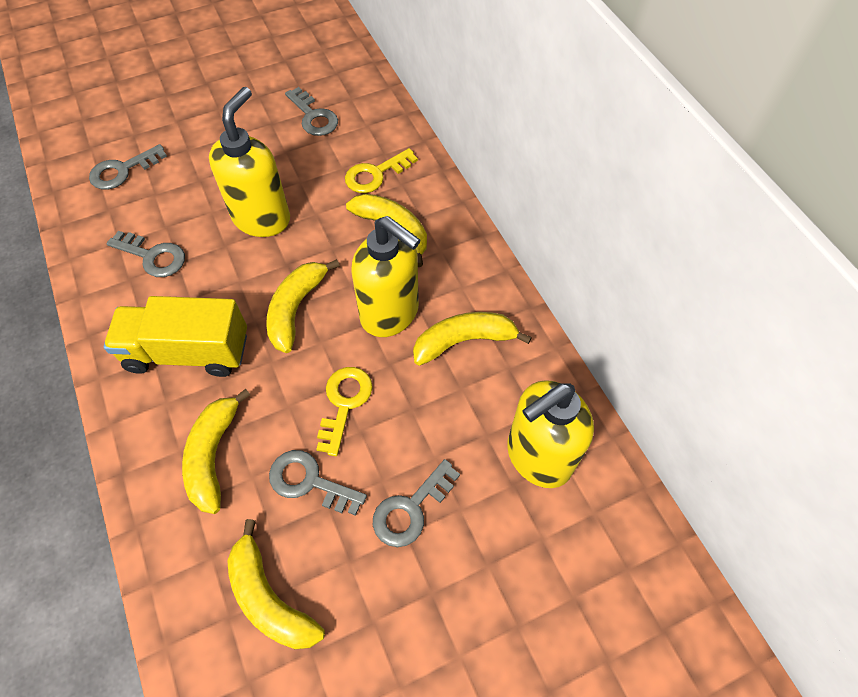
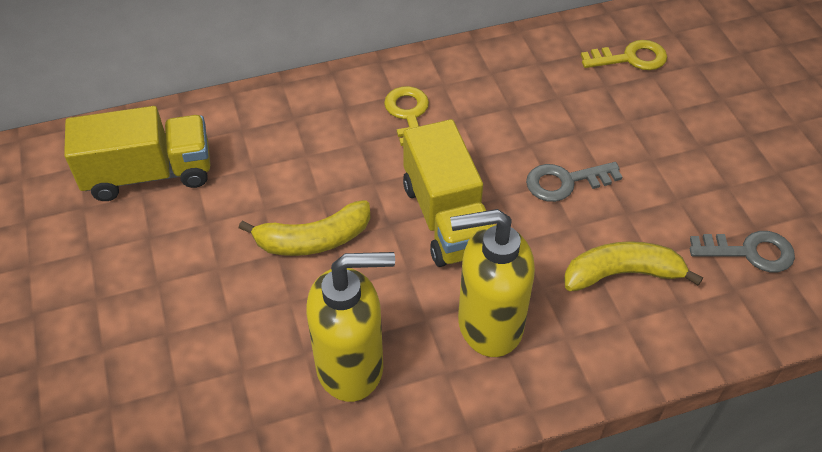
grey key: 5 -> 2
yellow banana: 5 -> 2
yellow soap dispenser: 3 -> 2
yellow truck: 1 -> 2

